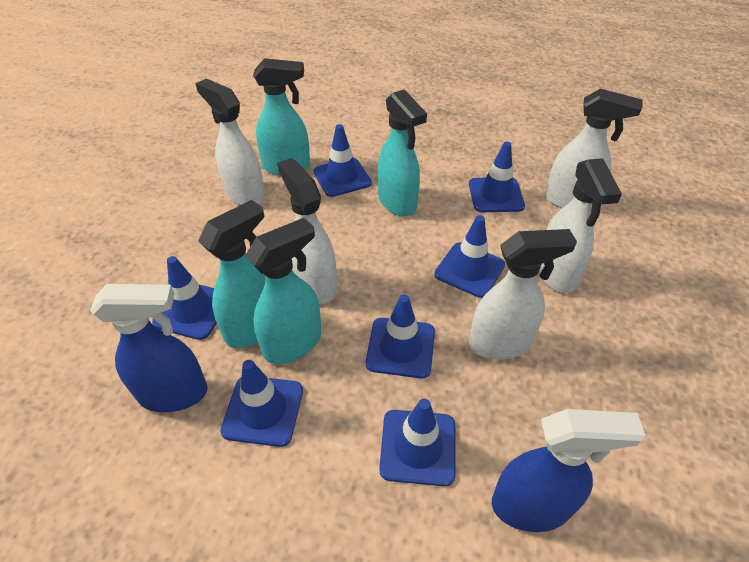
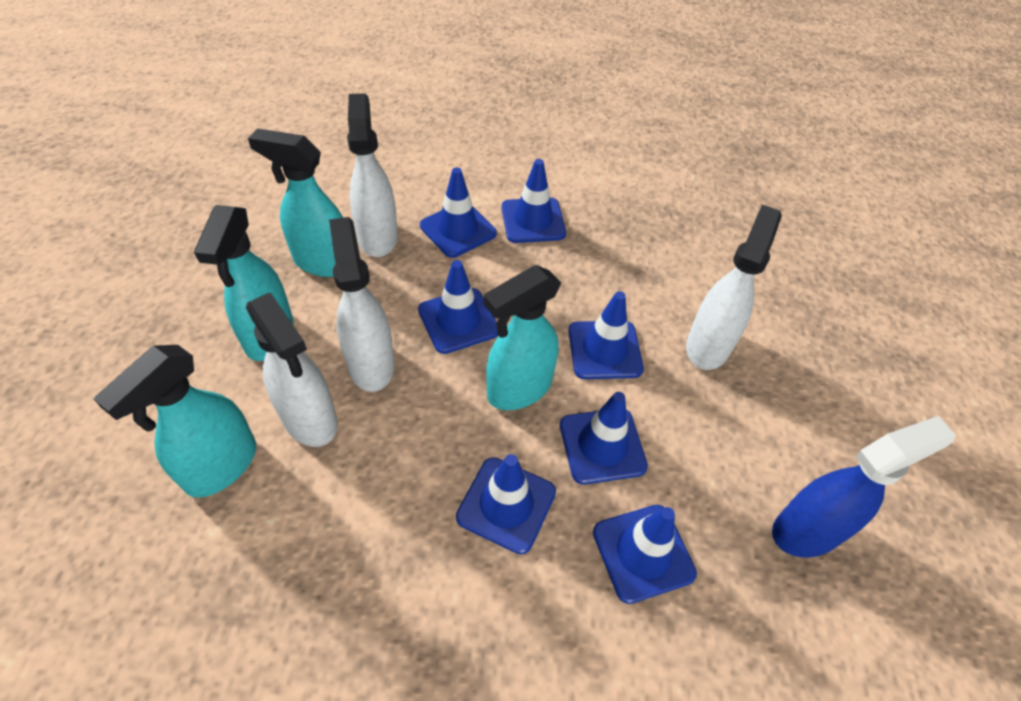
blue spray bottle: 2 -> 1
white spray bottle: 5 -> 4

